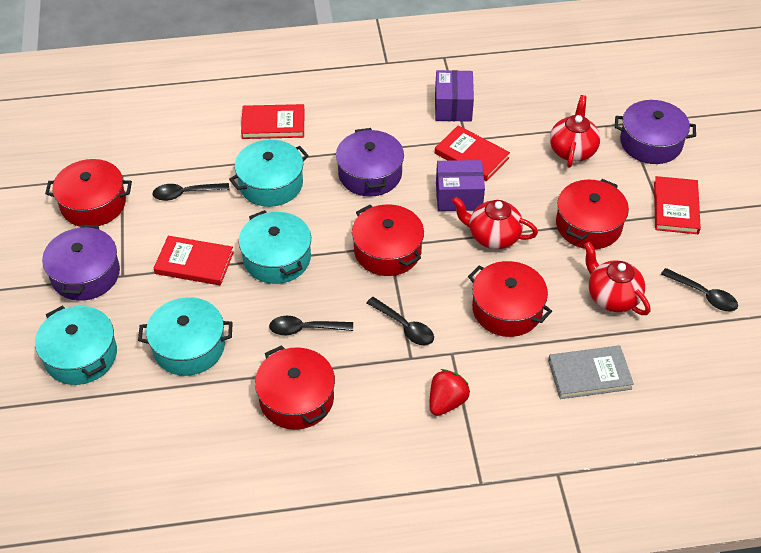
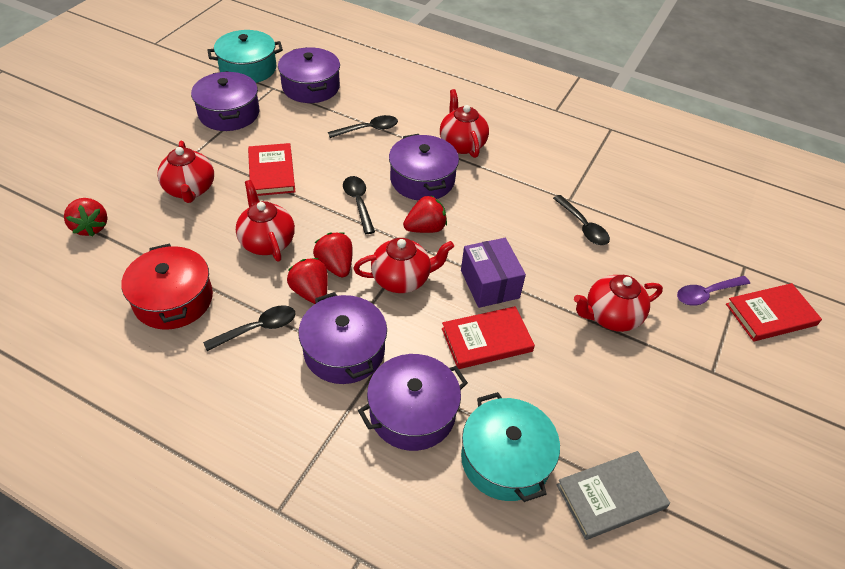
purple box: 2 -> 1
purple pot: 3 -> 5
purple spoon: 0 -> 1
red book: 4 -> 3
red pot: 5 -> 1
red strawberry: 1 -> 4
red teapot: 3 -> 5
turquoise pot: 4 -> 2

